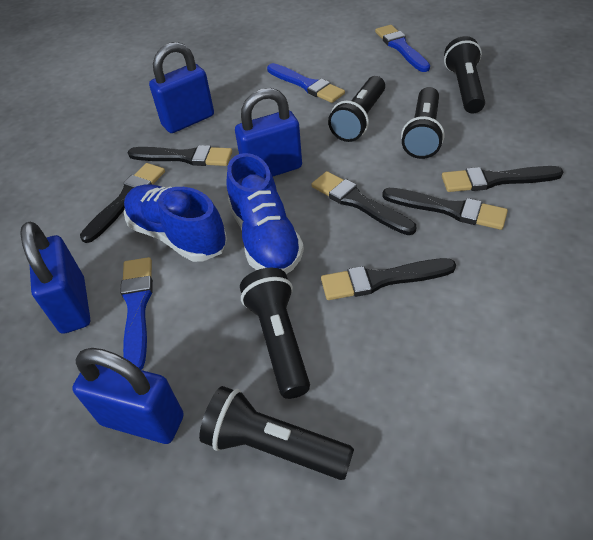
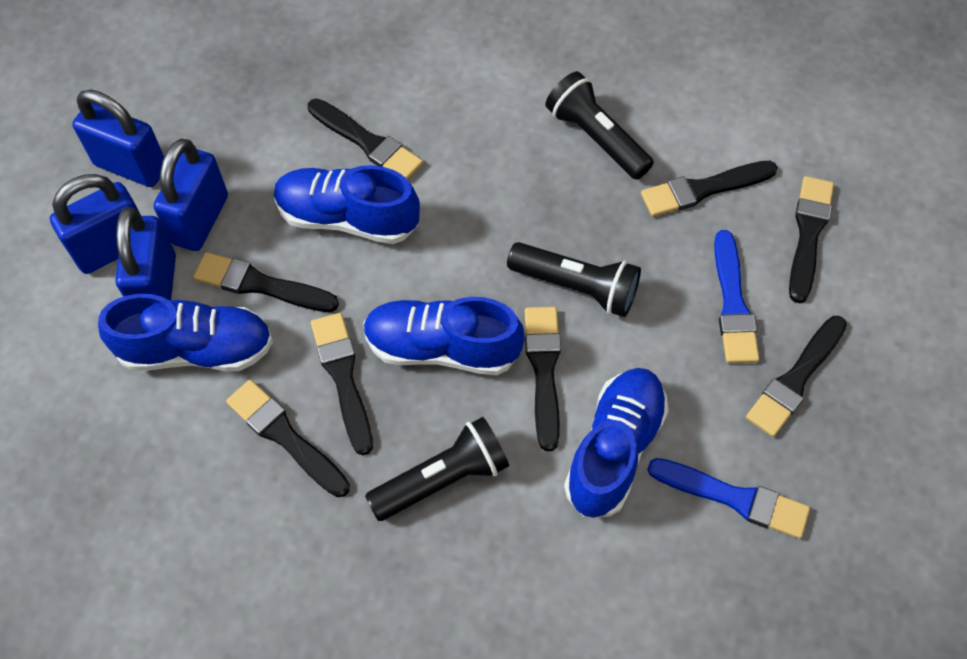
black brush: 6 -> 8
black flashlight: 5 -> 3
blue brush: 3 -> 2
blue shoe: 2 -> 4

